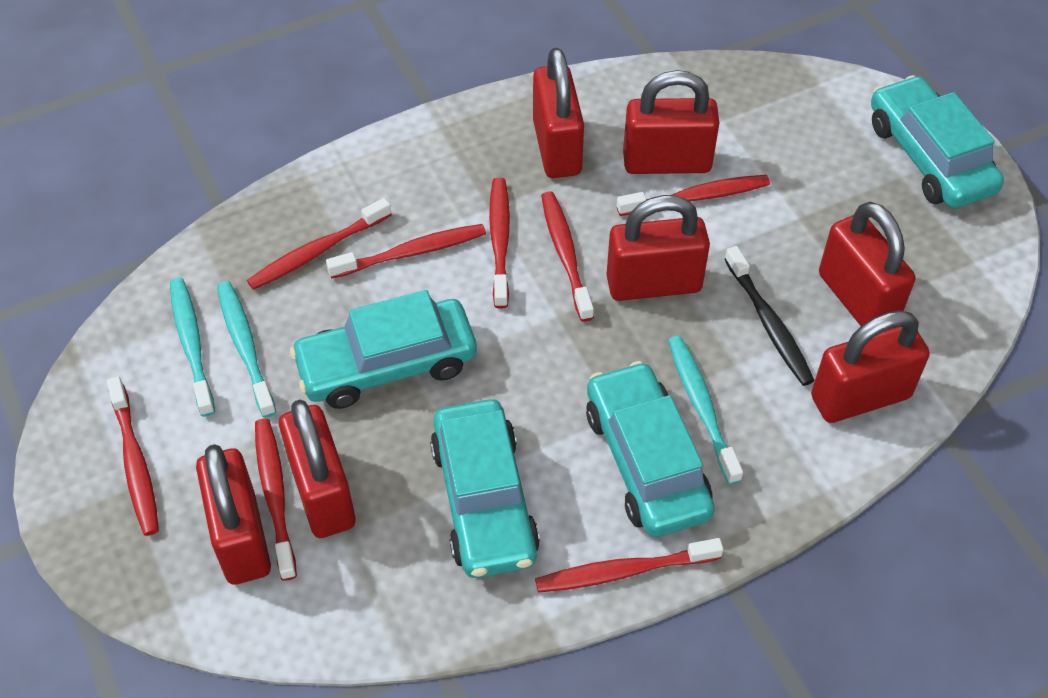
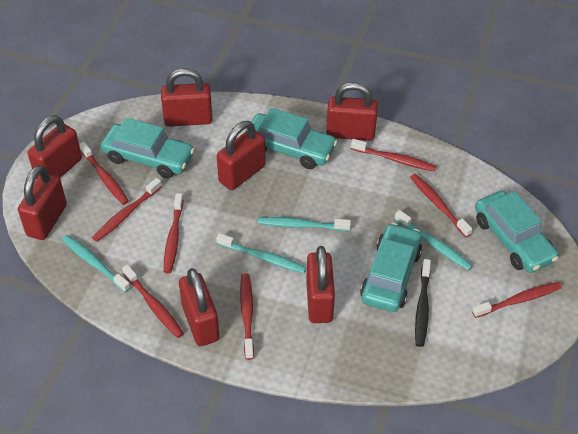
turquoise toothbrush: 3 -> 4

